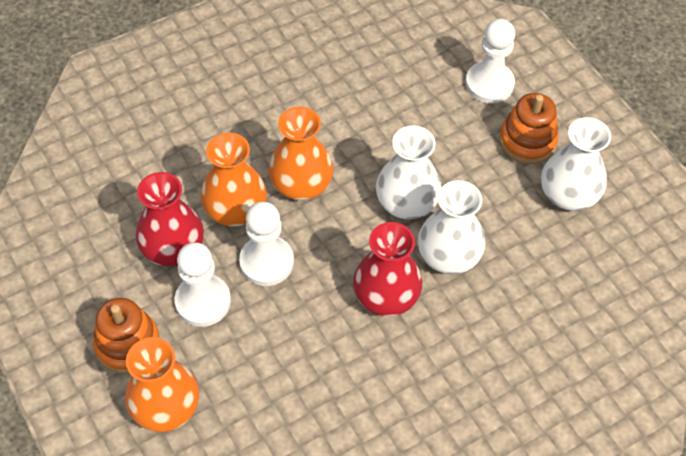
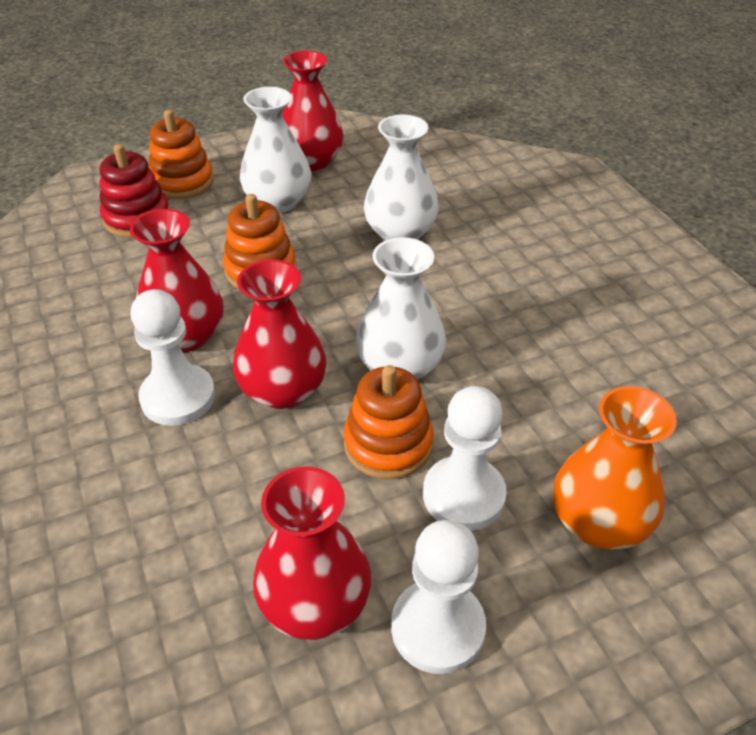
orange stacking toy: 2 -> 3
orange vase: 3 -> 1
red stacking toy: 0 -> 1
red vase: 2 -> 4

